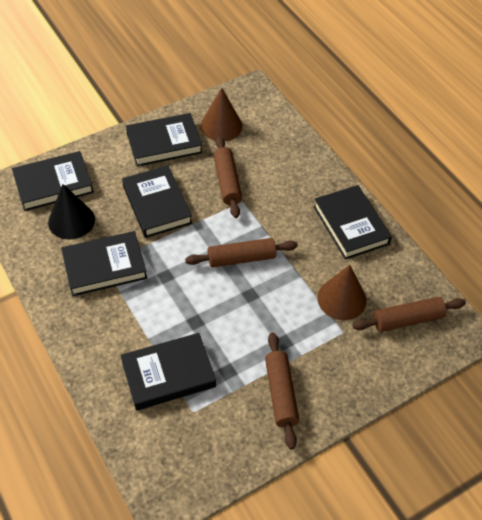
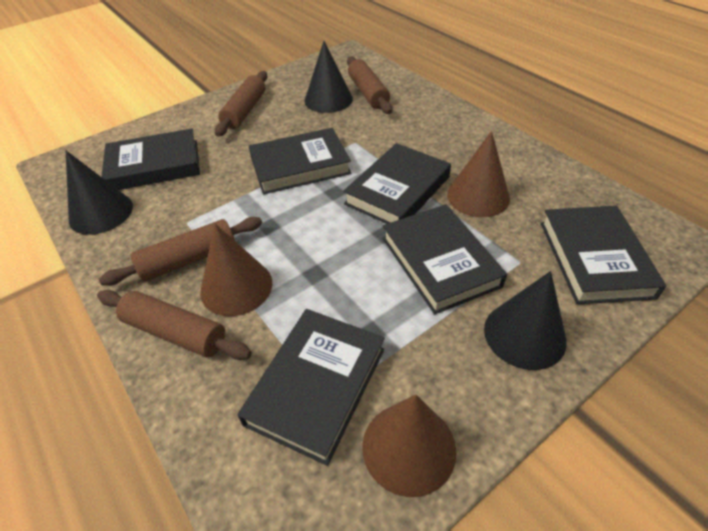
black cone: 1 -> 3
brown cone: 2 -> 3

